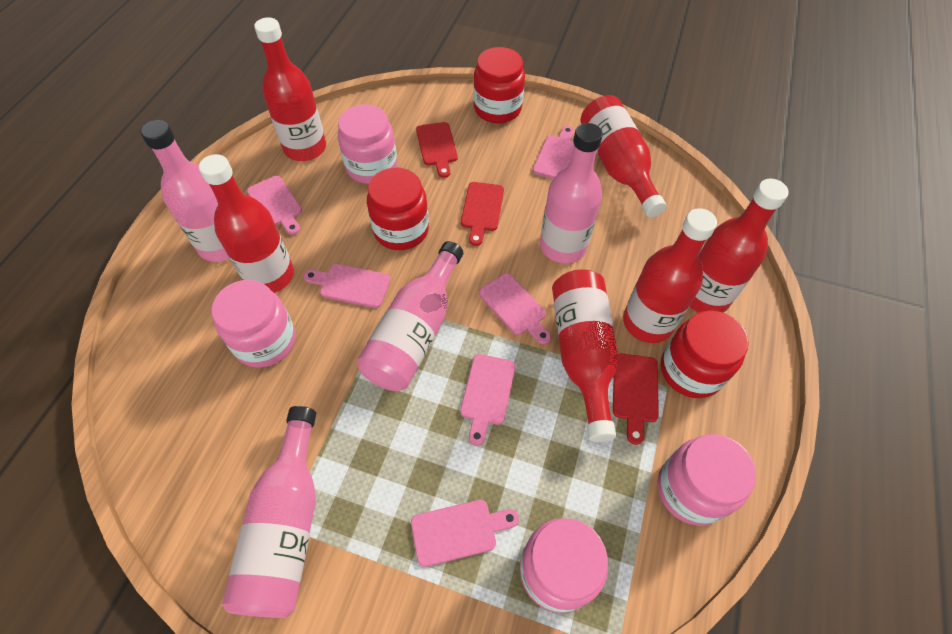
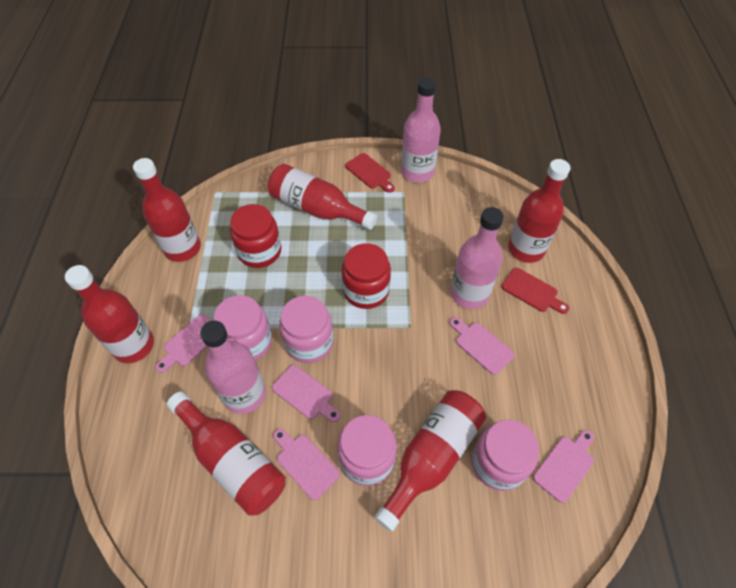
pink bottle: 4 -> 3
pink cutting board: 6 -> 5
red cutting board: 3 -> 2
red jar: 3 -> 2

